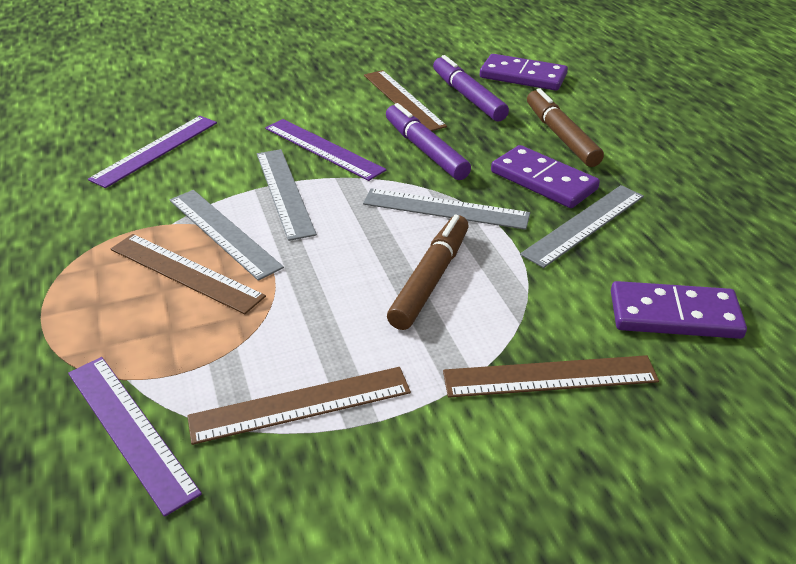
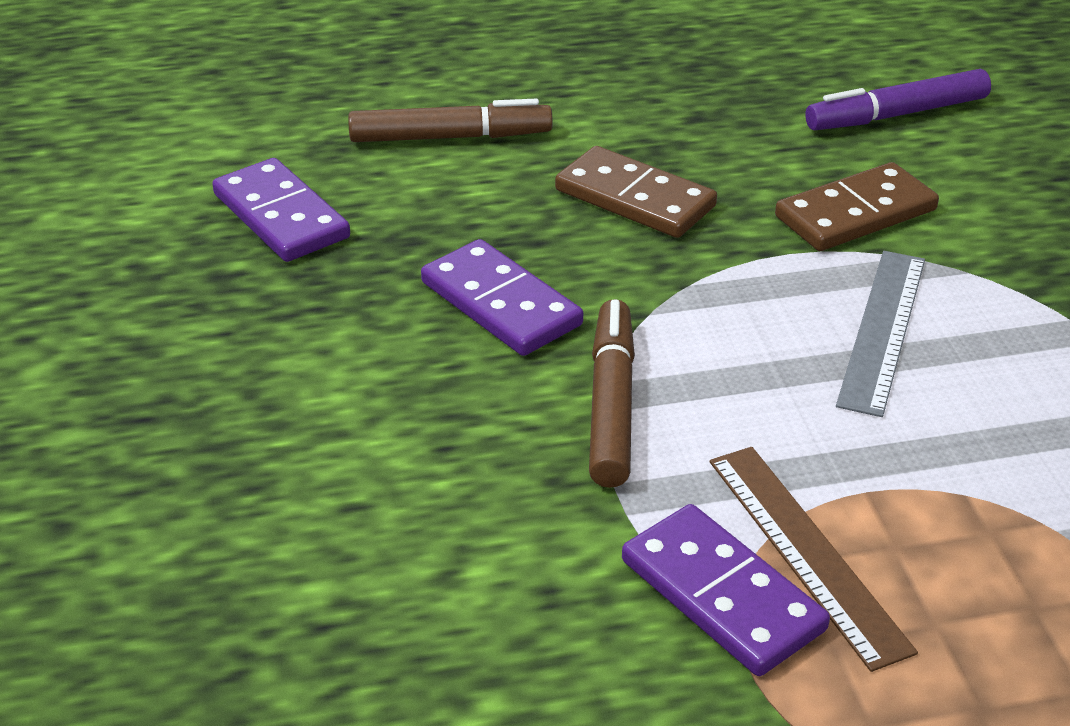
brown domino: 0 -> 2
brown ruler: 4 -> 1
grey ruler: 4 -> 1
purple marker: 2 -> 1
purple ruler: 3 -> 0

